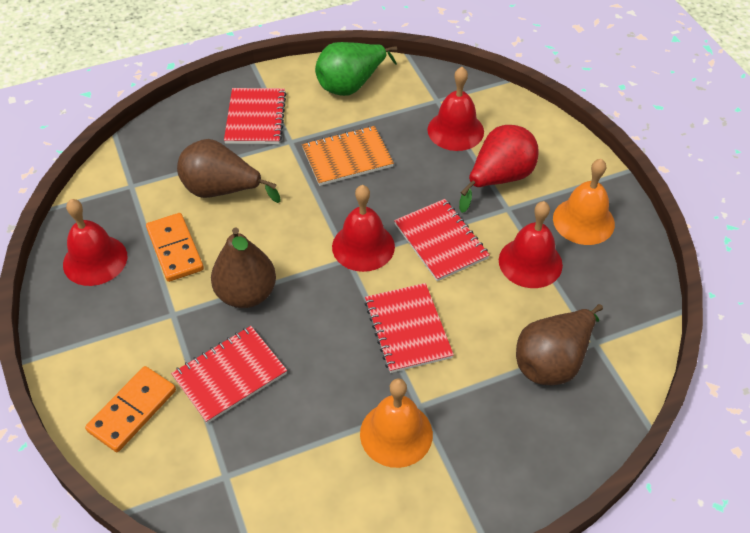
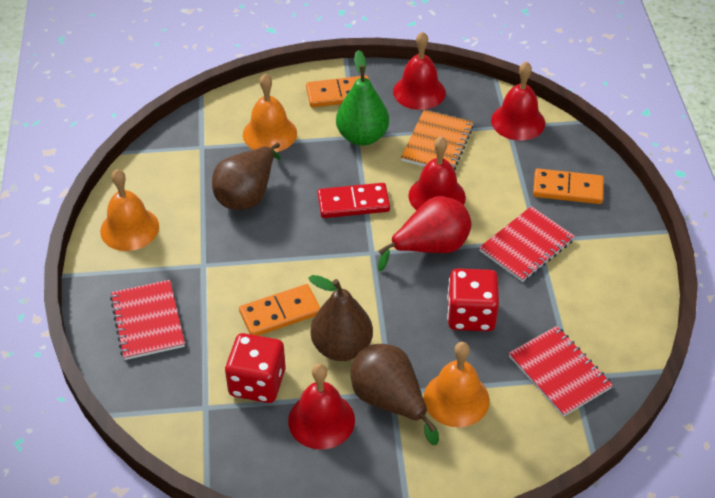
orange bell: 2 -> 3
orange domino: 2 -> 3
red dice: 0 -> 2
red domino: 0 -> 1
red notebook: 4 -> 3

